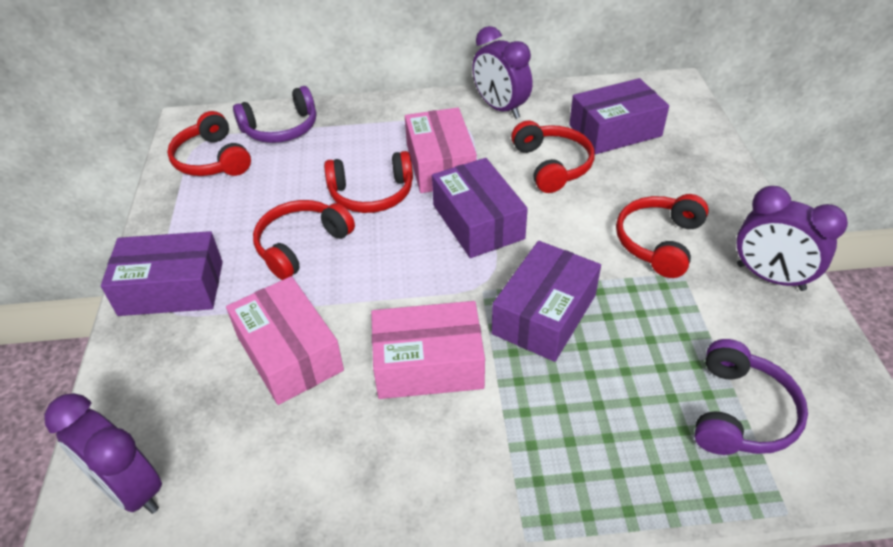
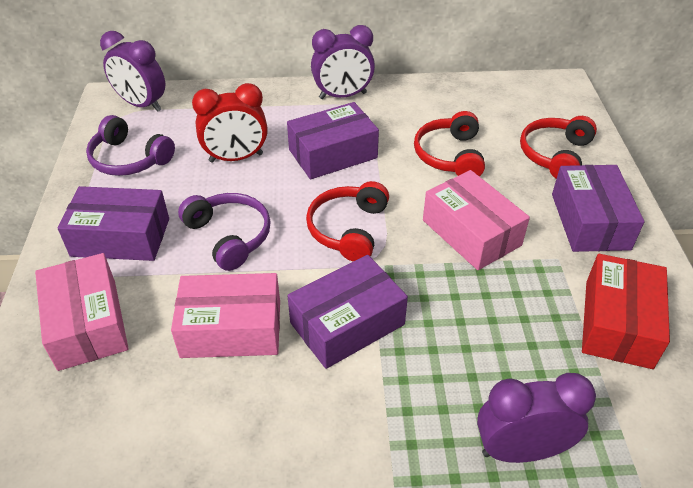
red box: 0 -> 1
red clock: 0 -> 1
red headphones: 5 -> 3

